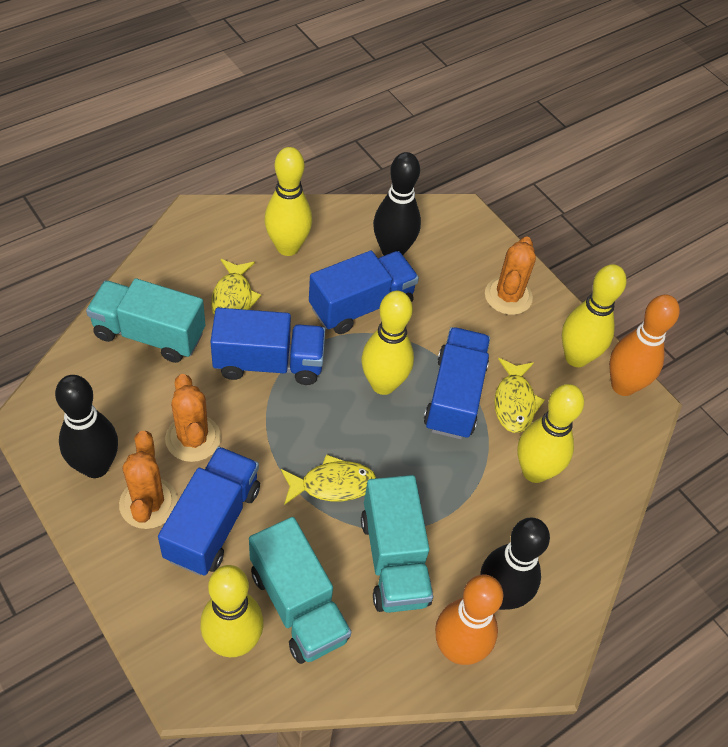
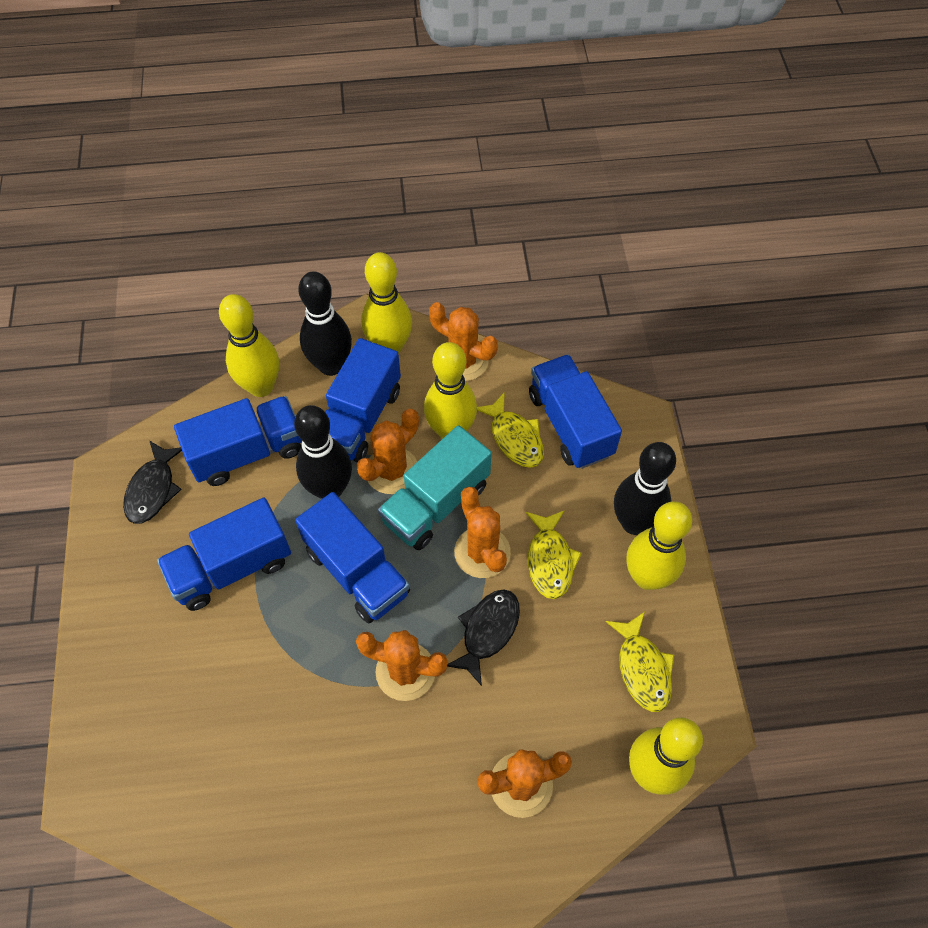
black fish: 0 -> 2
blue truck: 4 -> 5
orange bowling pin: 2 -> 0
orange cactus: 3 -> 5
turquoise truck: 3 -> 1

